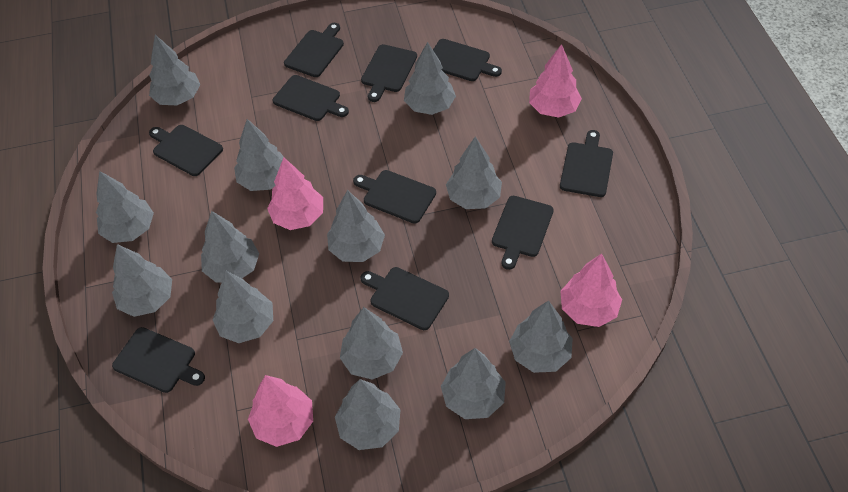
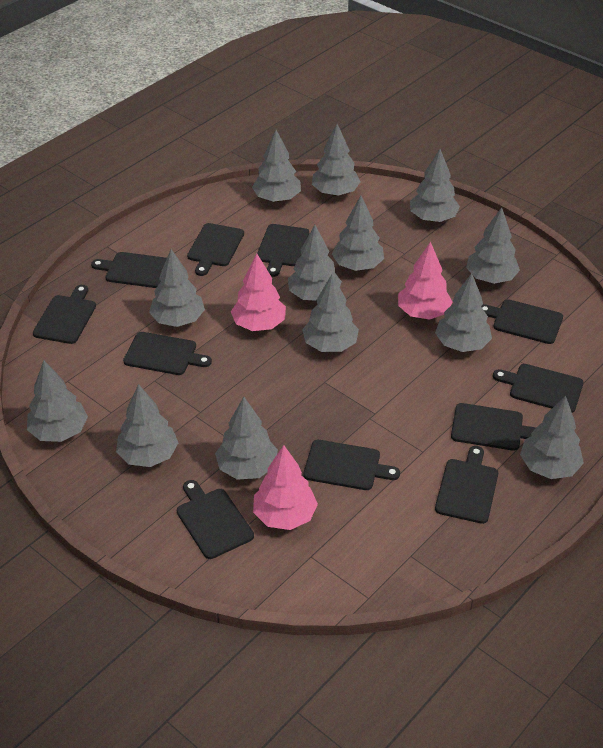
black cutting board: 10 -> 11
pink tree: 4 -> 3

